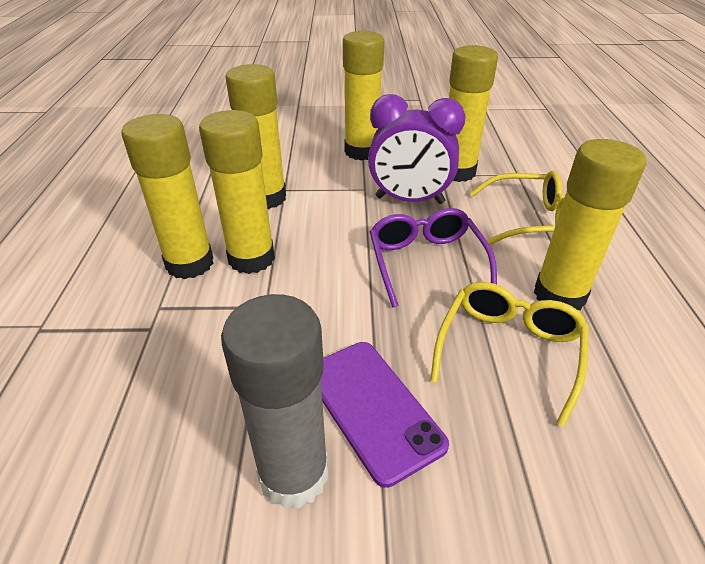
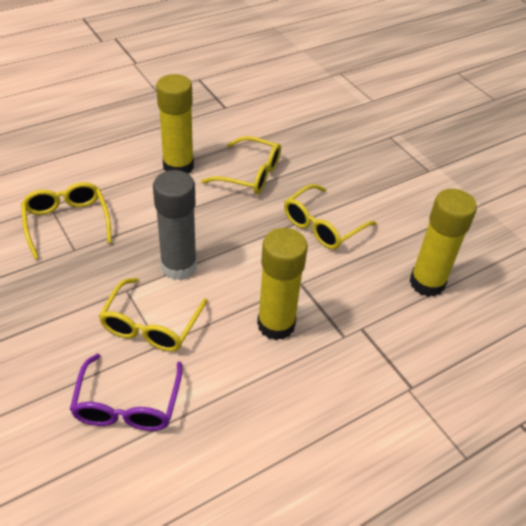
purple clock: 1 -> 0
purple phone: 1 -> 0
yellow glasses: 2 -> 4
yellow glue stick: 6 -> 3

